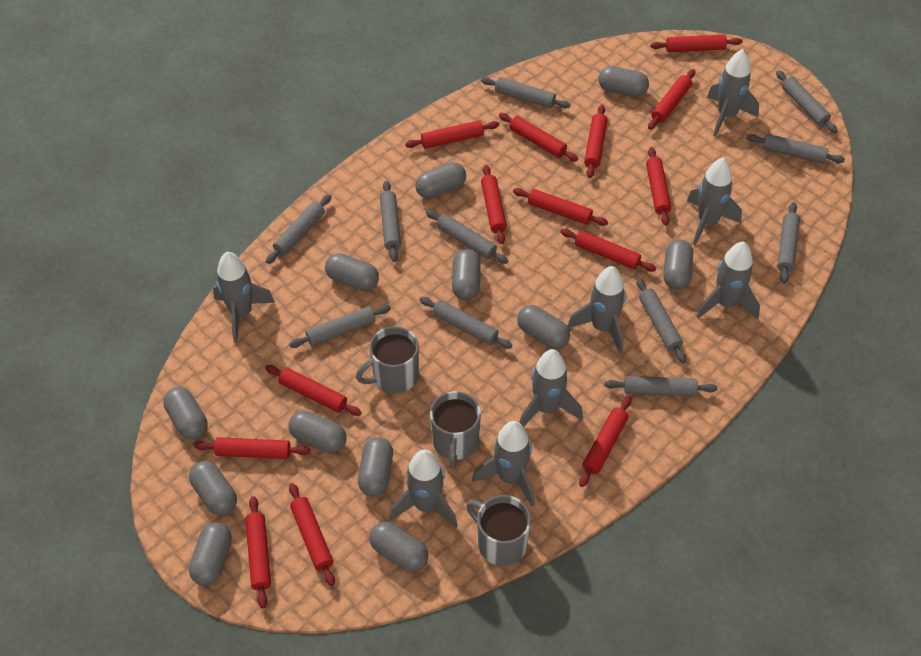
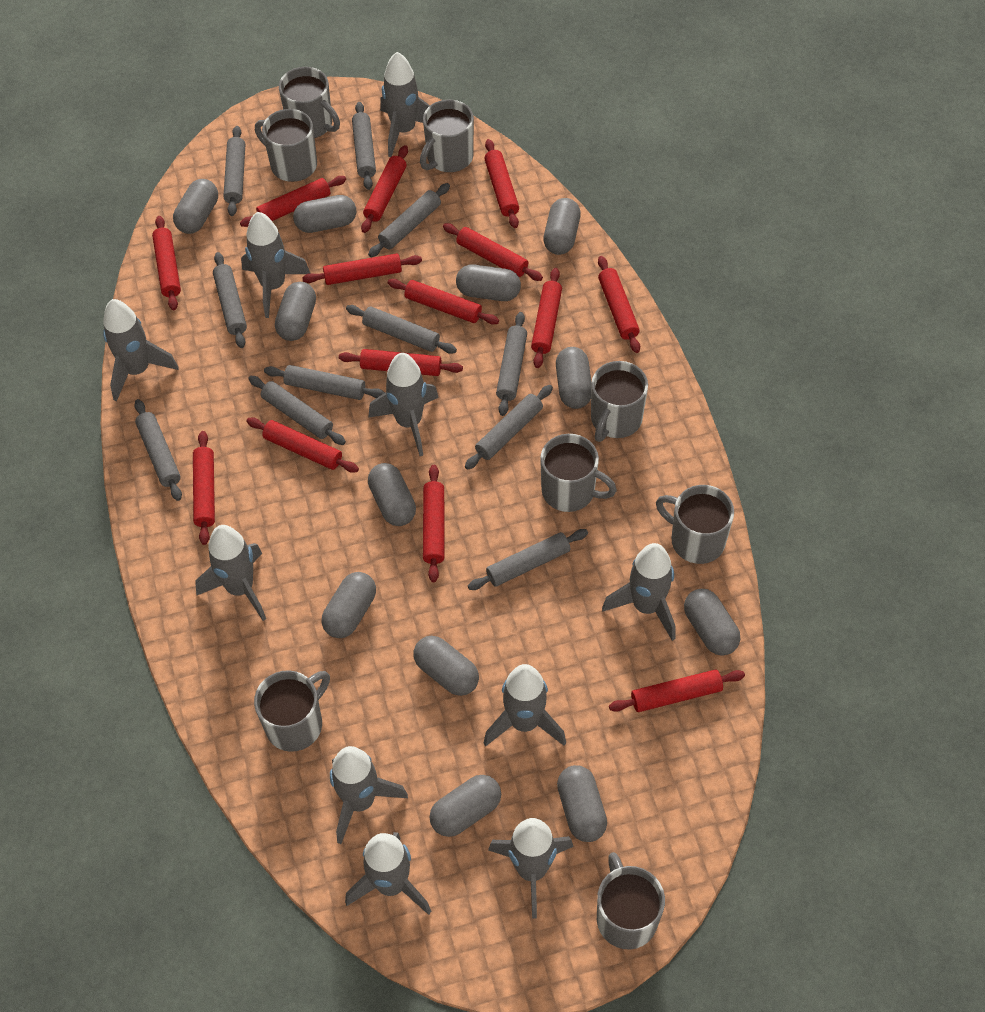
grey mug: 3 -> 8
grey rocket: 8 -> 10

